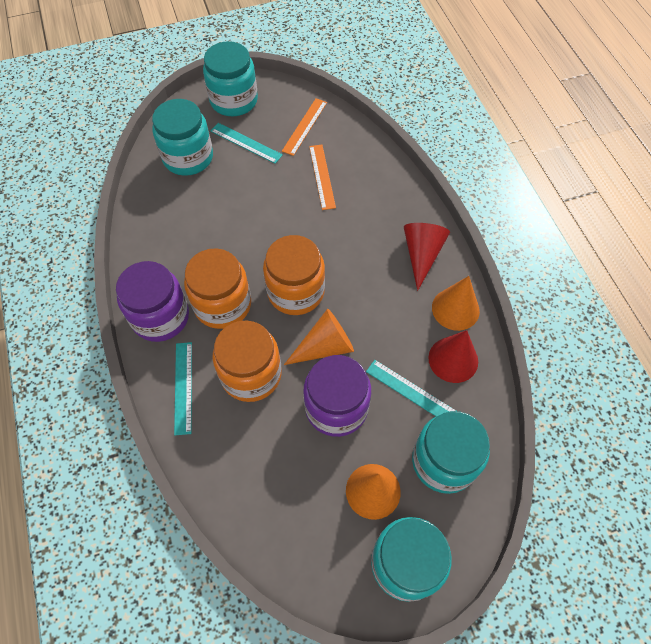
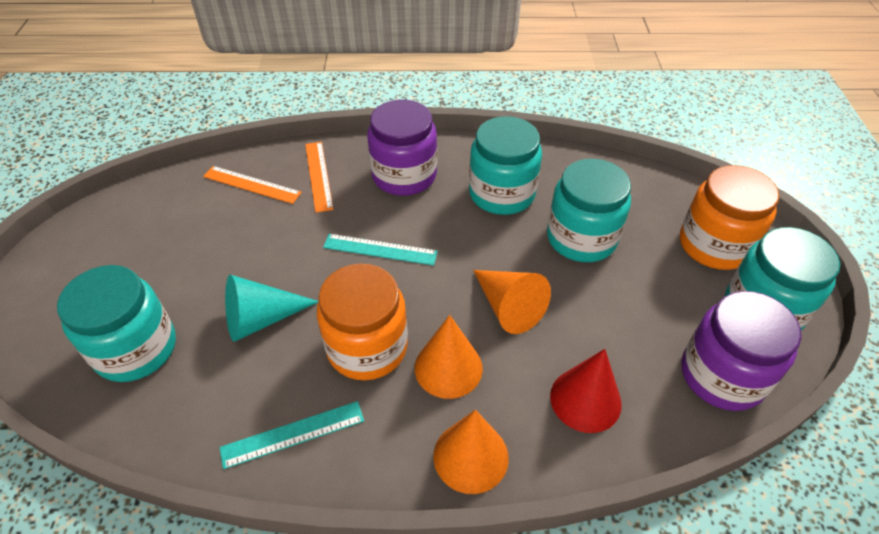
orange jar: 3 -> 2
red cone: 2 -> 1
turquoise cone: 0 -> 1
turquoise ruler: 3 -> 2

